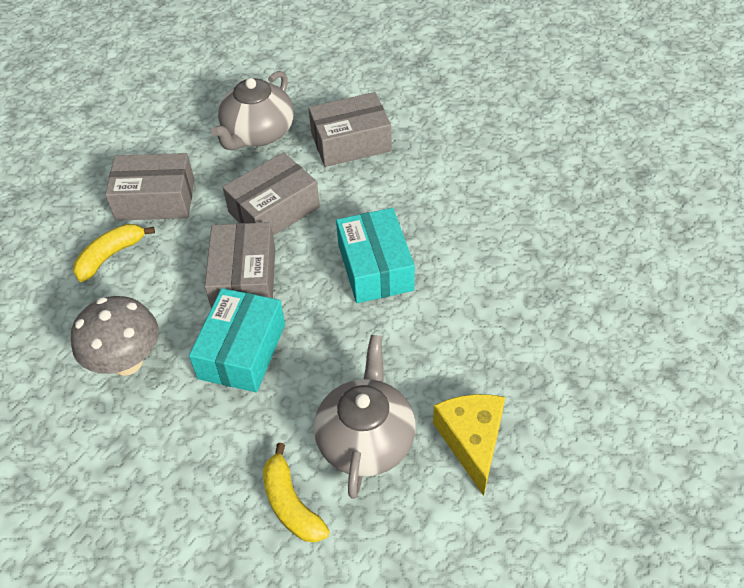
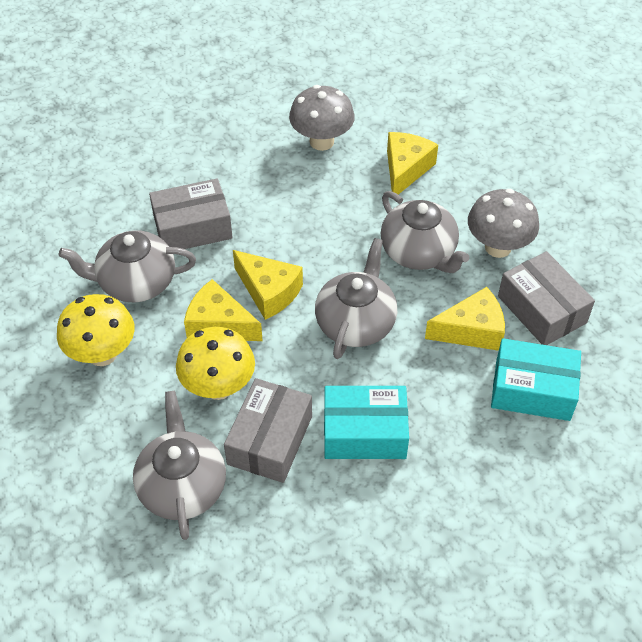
grey box: 4 -> 3
grey mushroom: 1 -> 2
grey teapot: 2 -> 4
yellow banana: 2 -> 0
yellow cheese: 1 -> 4
yellow mushroom: 0 -> 2

